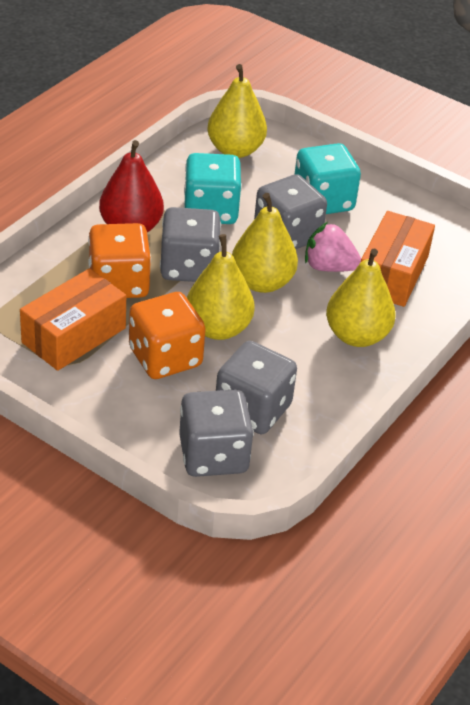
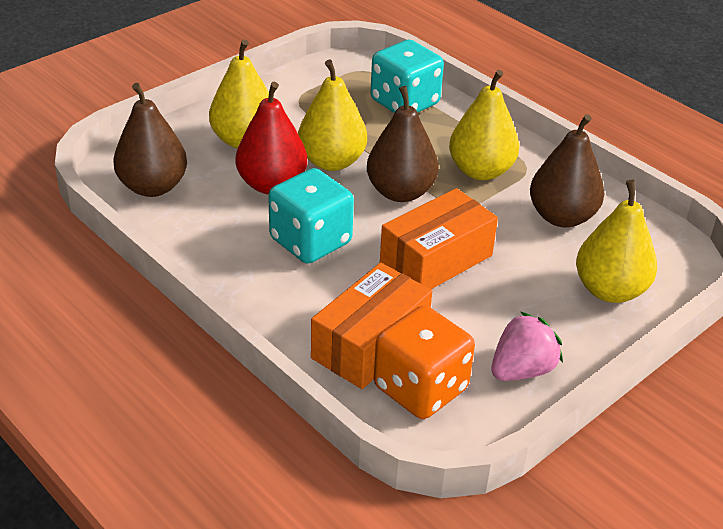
brown pear: 0 -> 3
grey dice: 4 -> 0
orange dice: 2 -> 1

